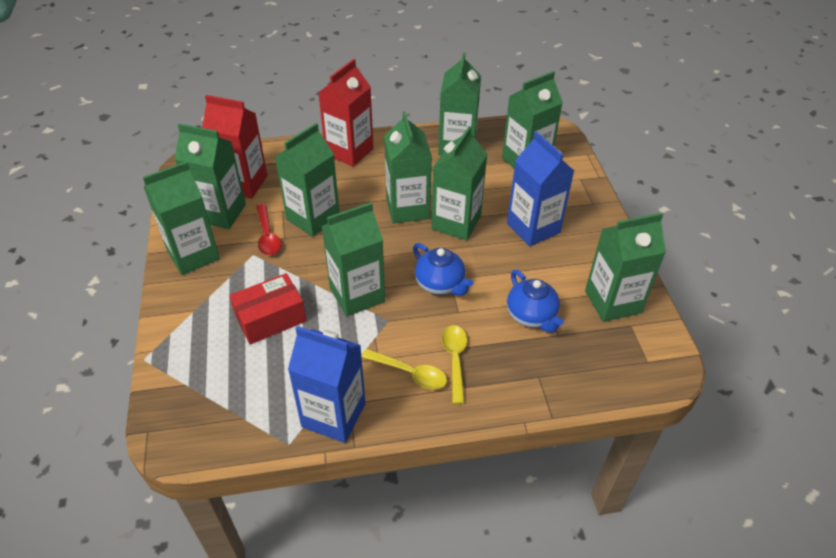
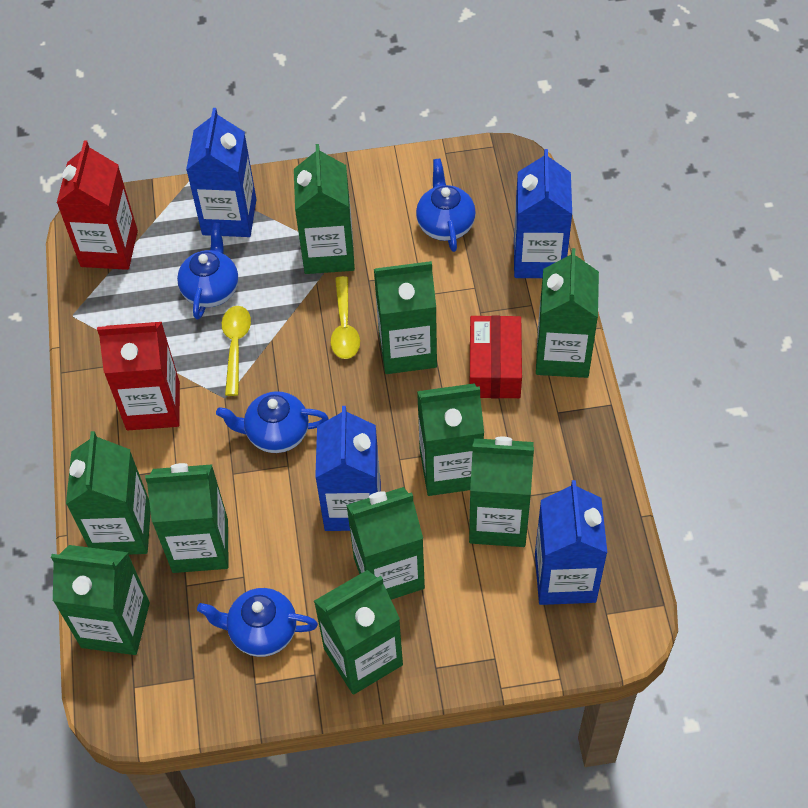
blue carton: 2 -> 4
blue teapot: 2 -> 4
green carton: 9 -> 10
red spoon: 1 -> 0

